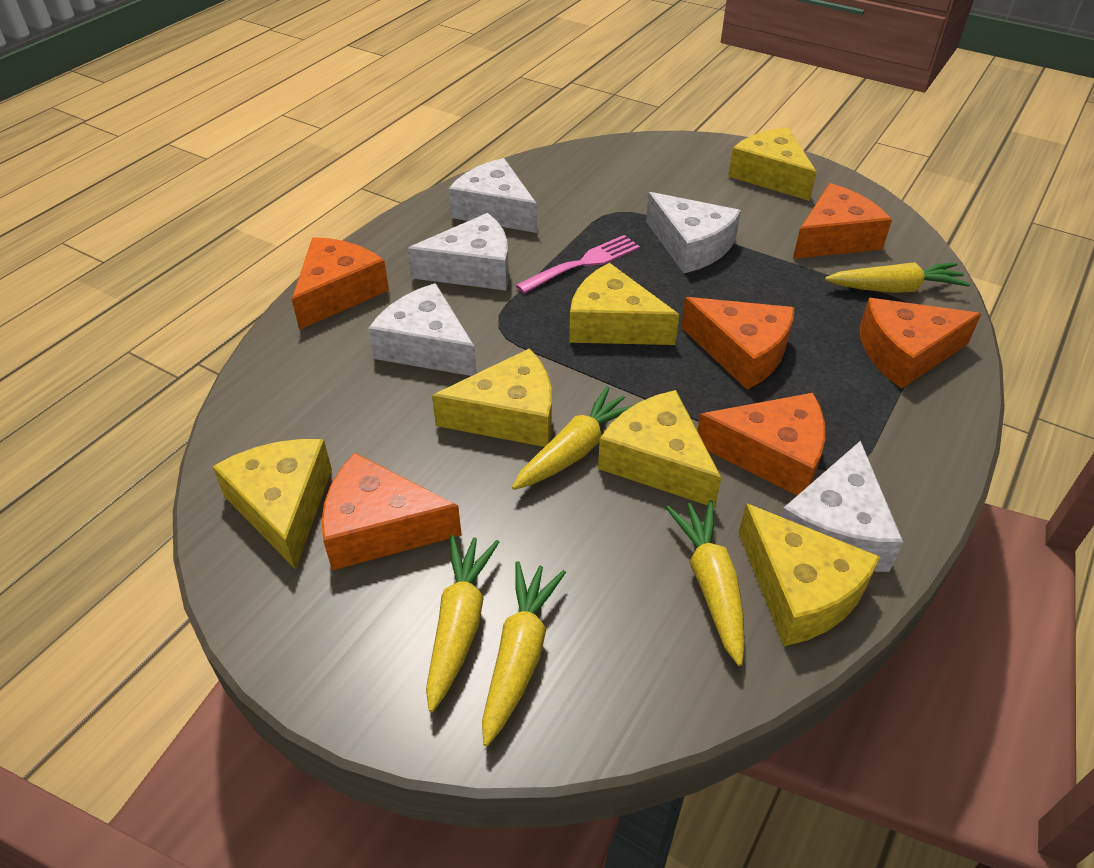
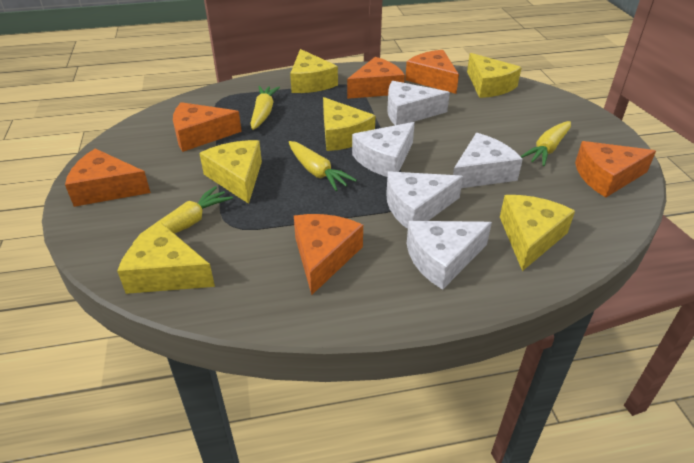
pink fork: 1 -> 0
yellow carrot: 5 -> 4

